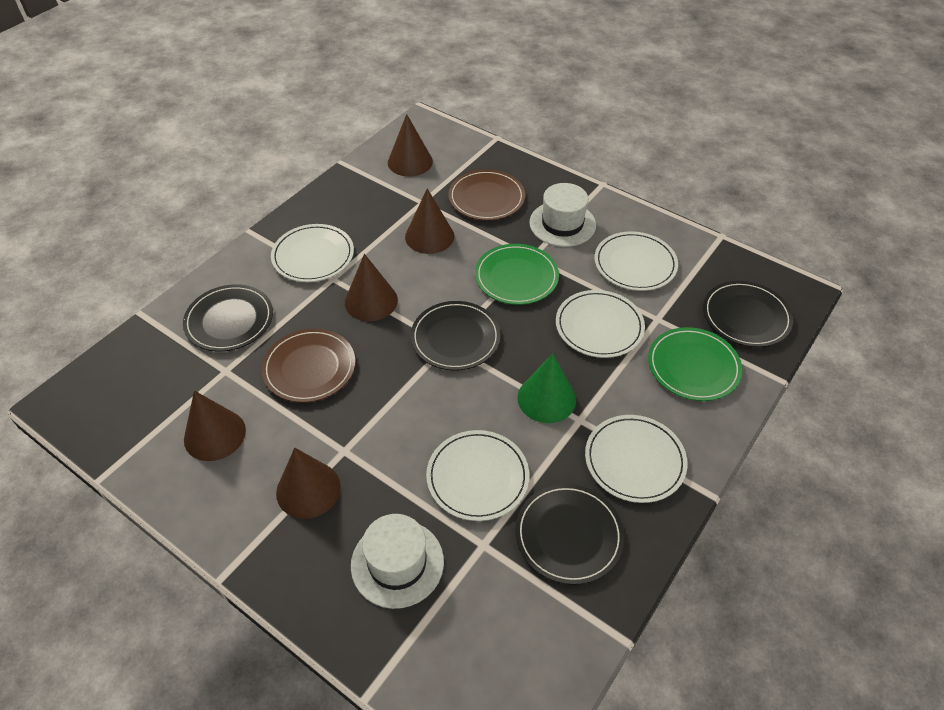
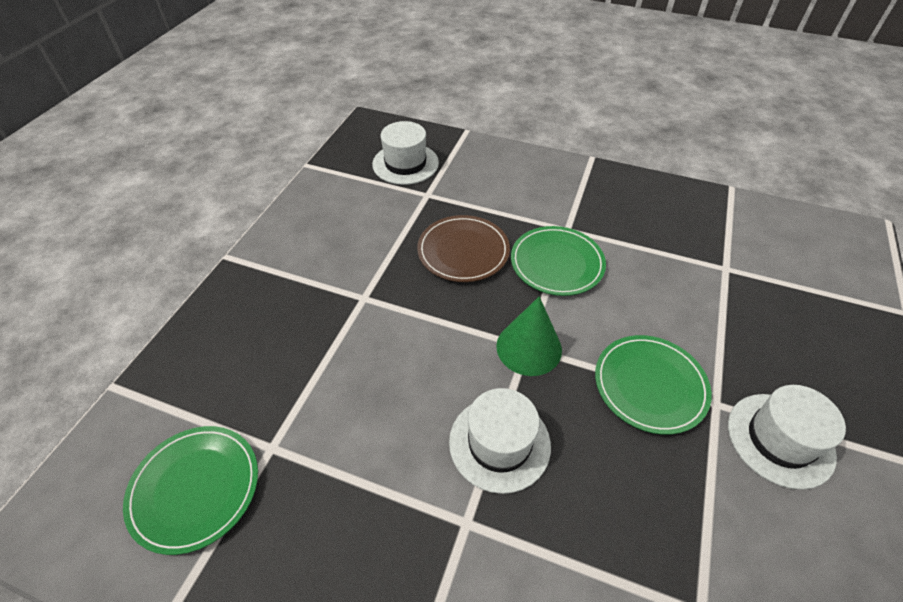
black plate: 4 -> 0
brown cone: 5 -> 0
brown plate: 2 -> 1
green plate: 2 -> 3
white hat: 2 -> 3
white plate: 5 -> 0

